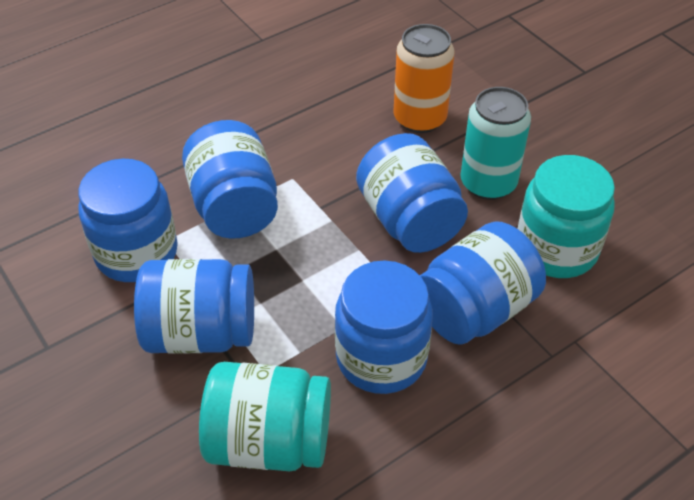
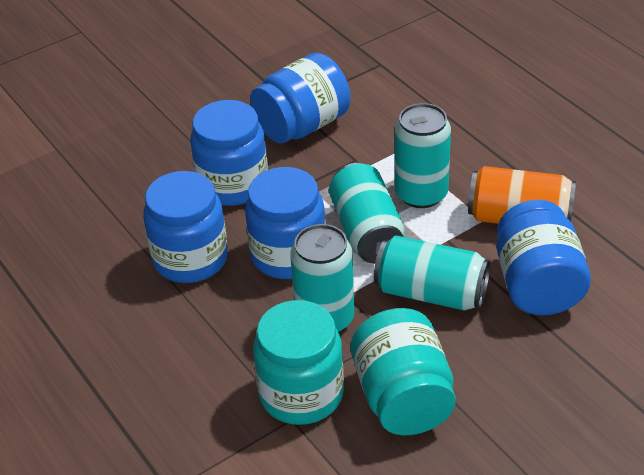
blue jar: 6 -> 5
turquoise can: 1 -> 4

